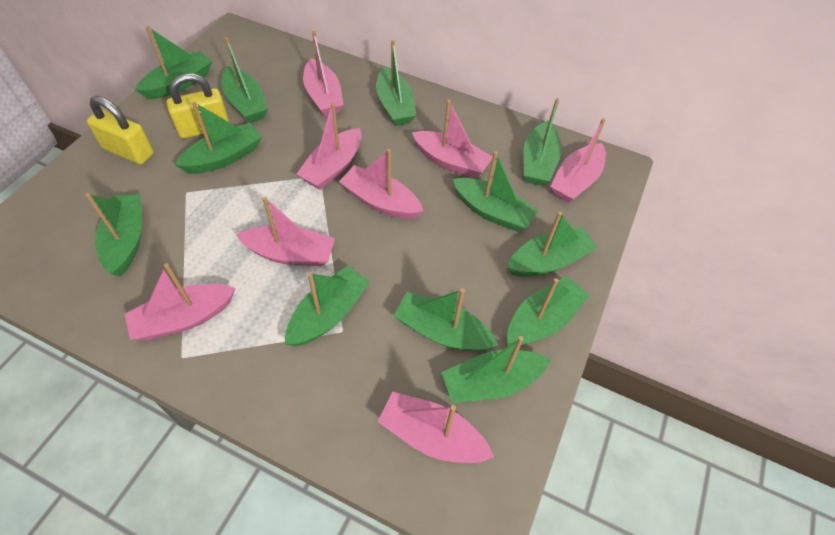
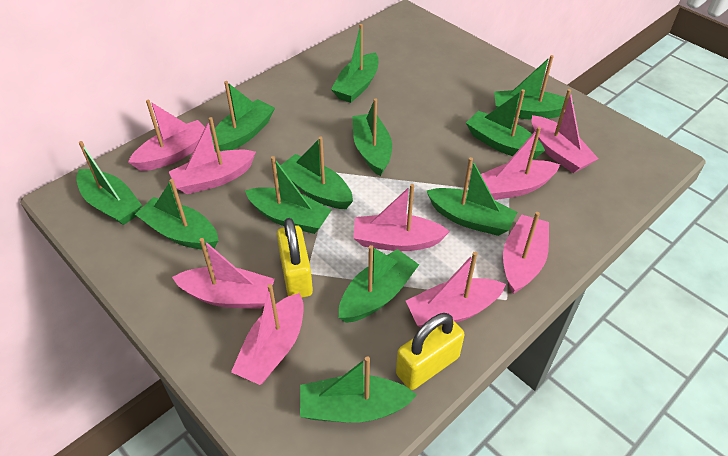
pink boat: 8 -> 9

